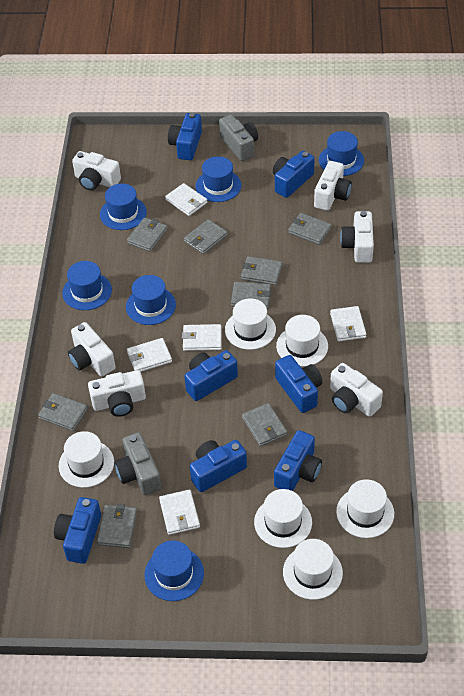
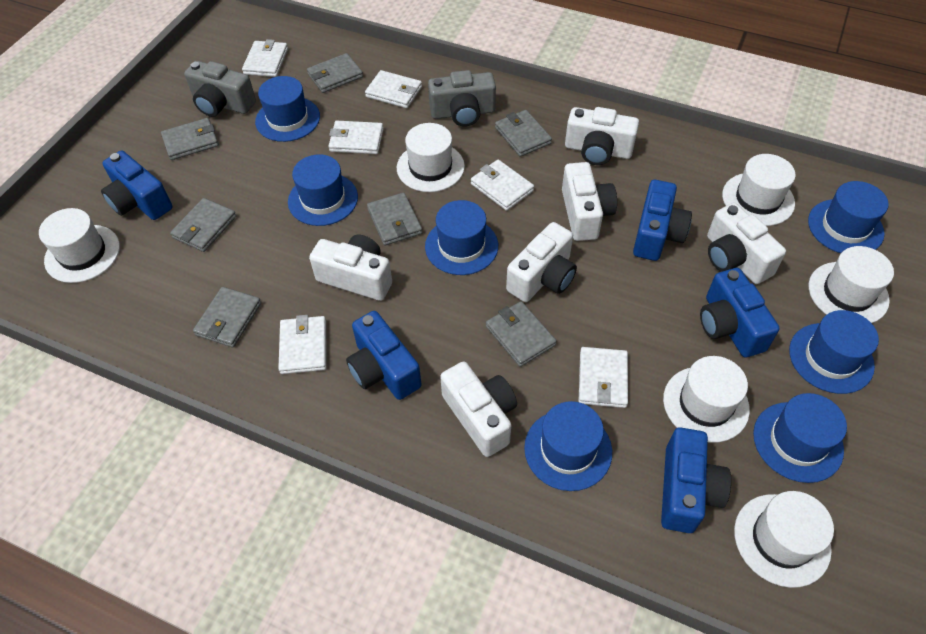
blue camera: 7 -> 5
blue hat: 6 -> 7
grey wallet: 8 -> 7
white wallet: 5 -> 6

